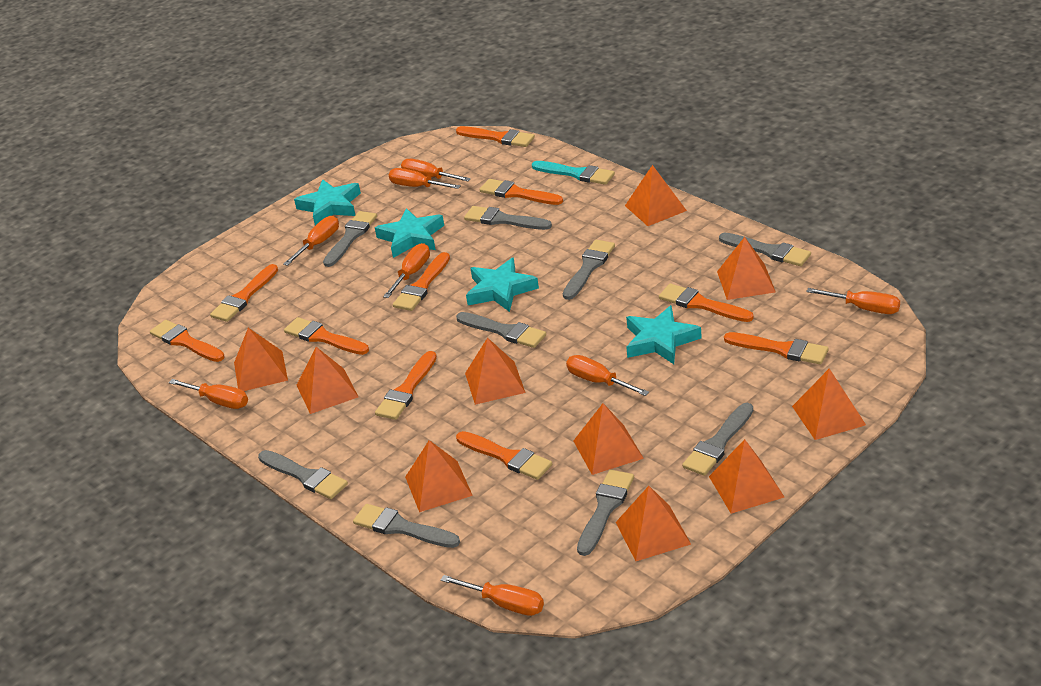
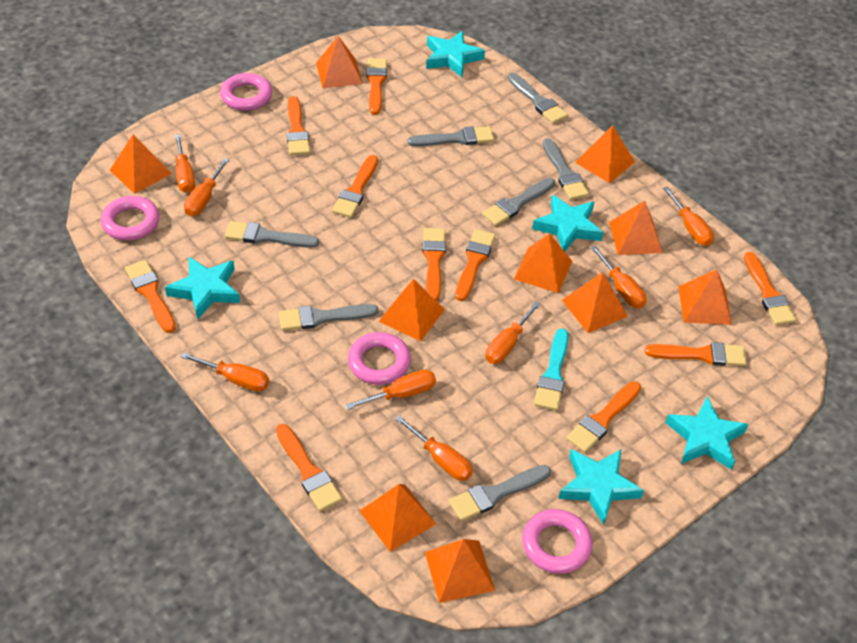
grey brush: 9 -> 7
pink ring: 0 -> 4
turquoise star: 4 -> 5

